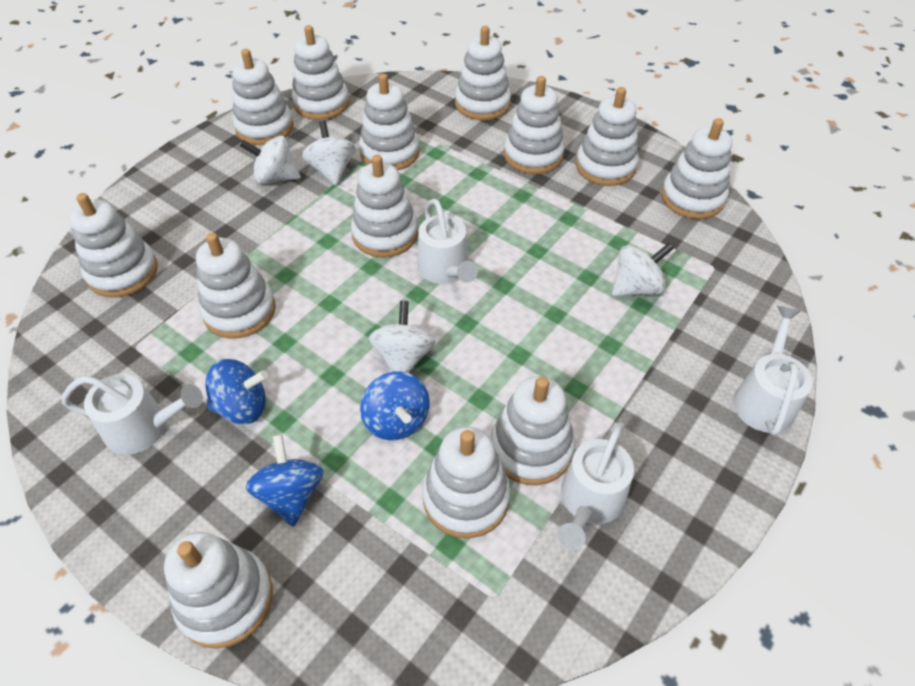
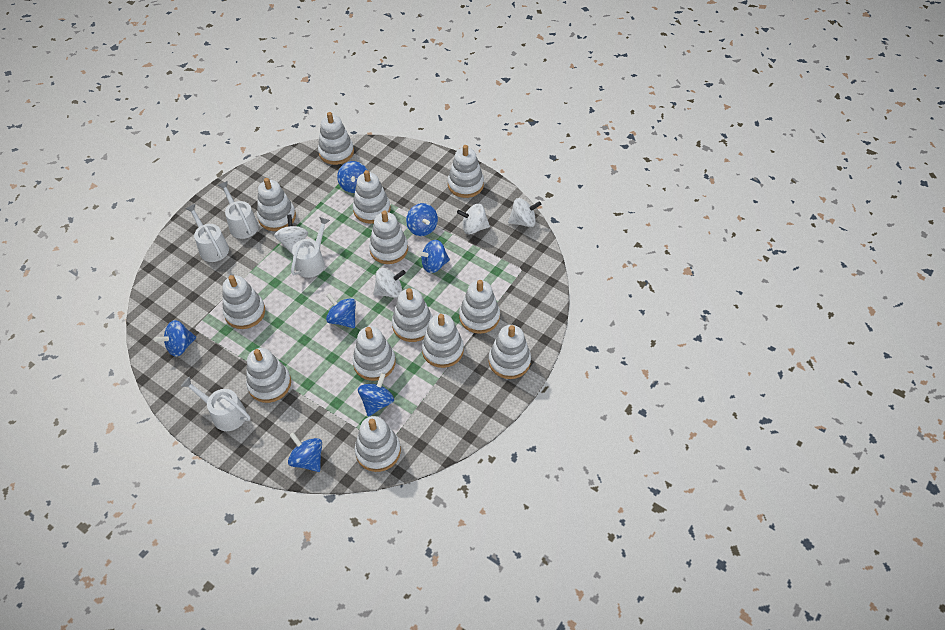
blue spinning top: 3 -> 7

